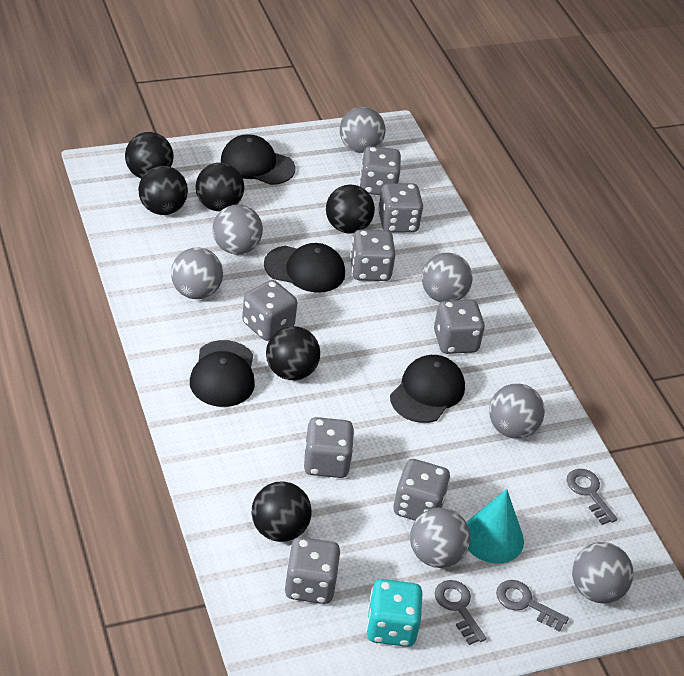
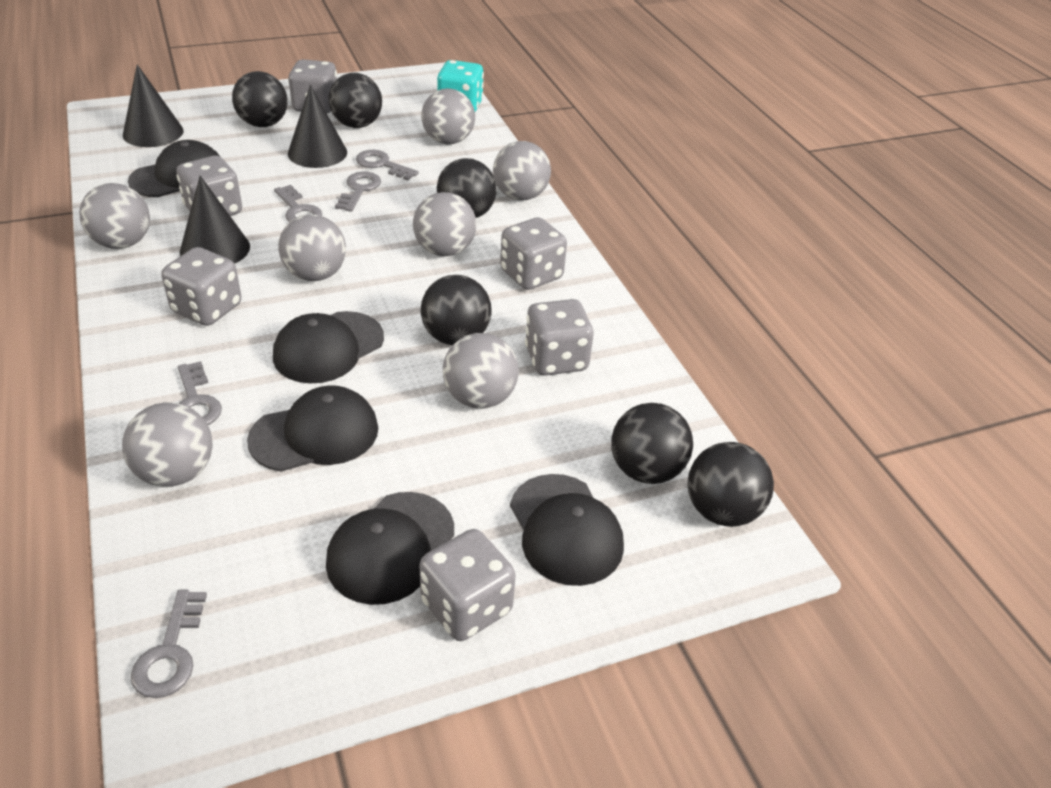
black cap: 4 -> 5
black cone: 0 -> 3
grey dice: 8 -> 6
grey key: 3 -> 5
turquoise cone: 1 -> 0

